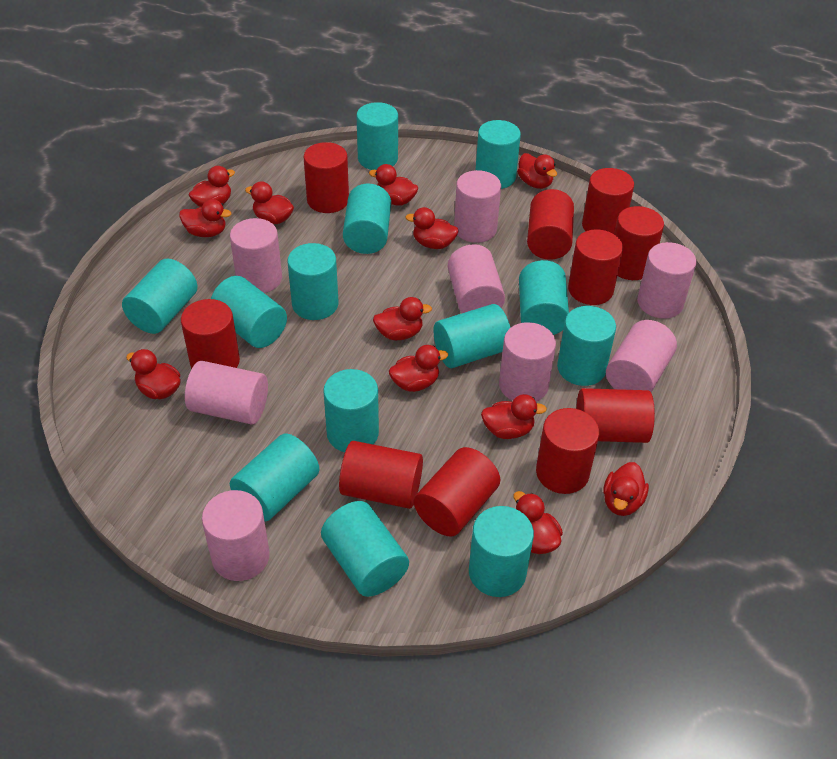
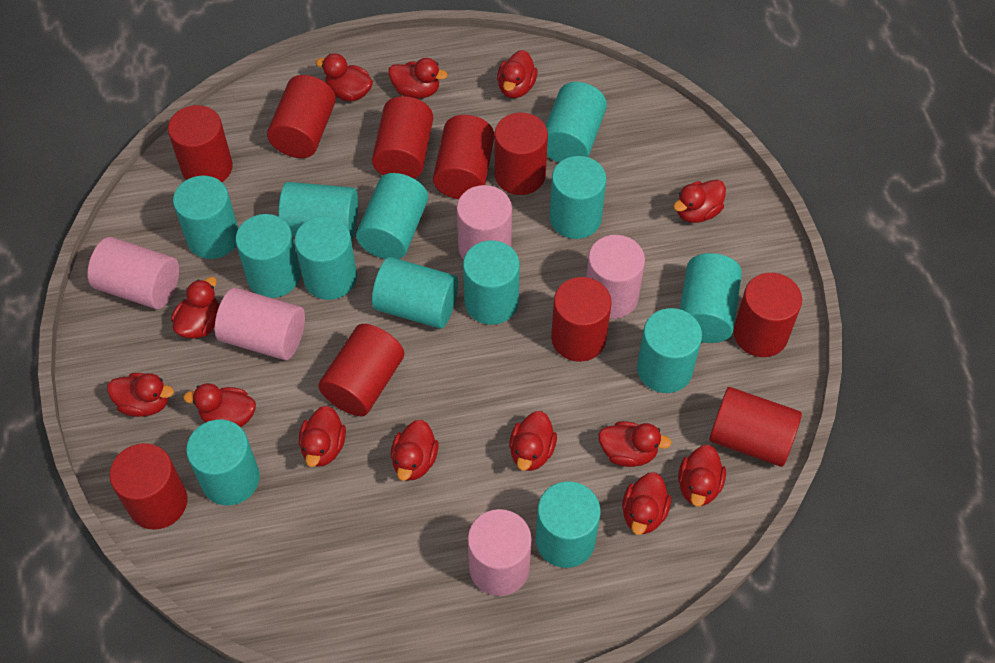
pink cylinder: 8 -> 5
red duck: 12 -> 13

